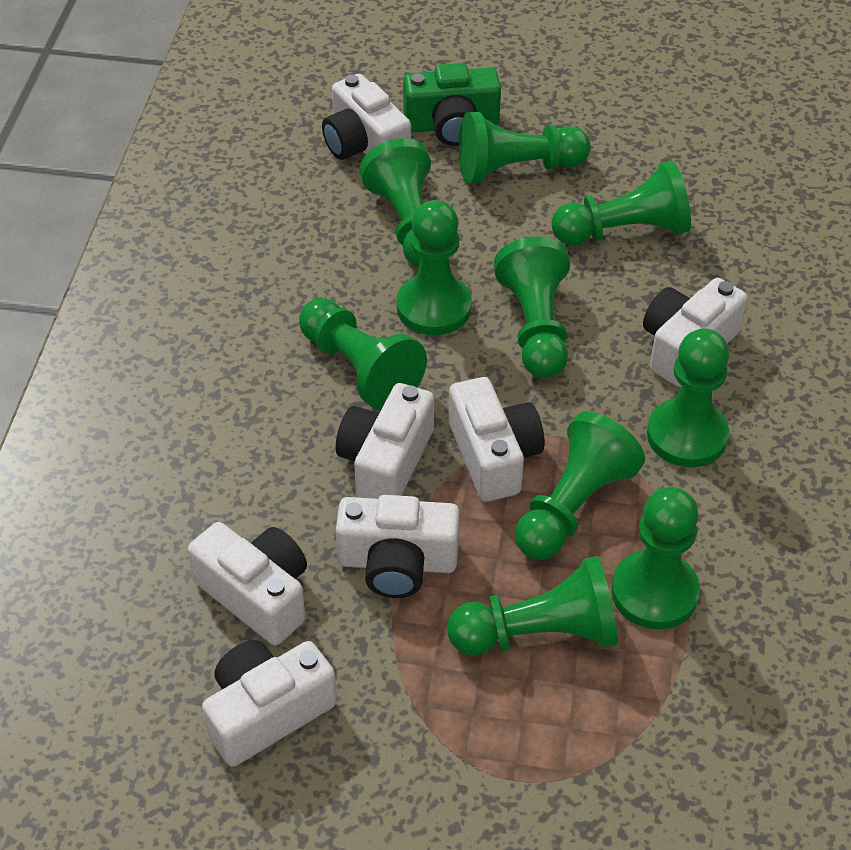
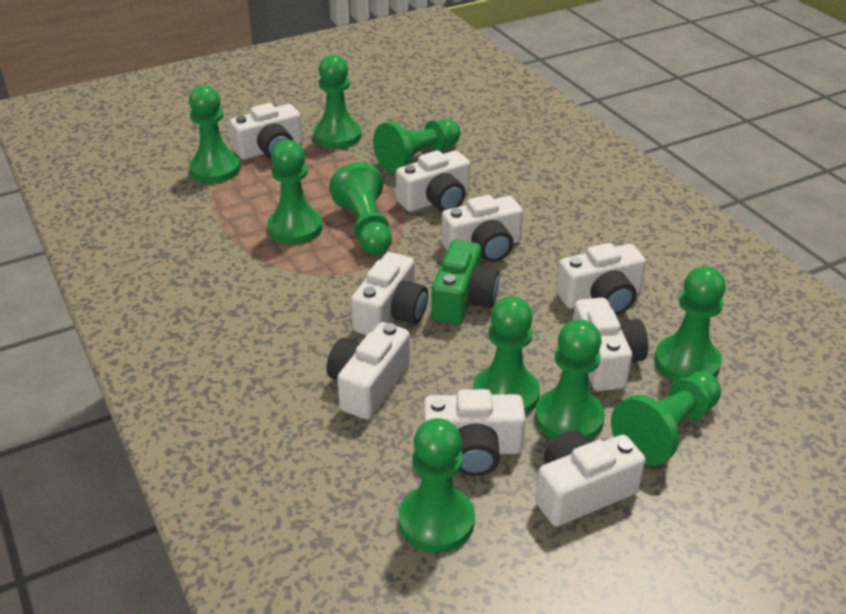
white camera: 7 -> 9

